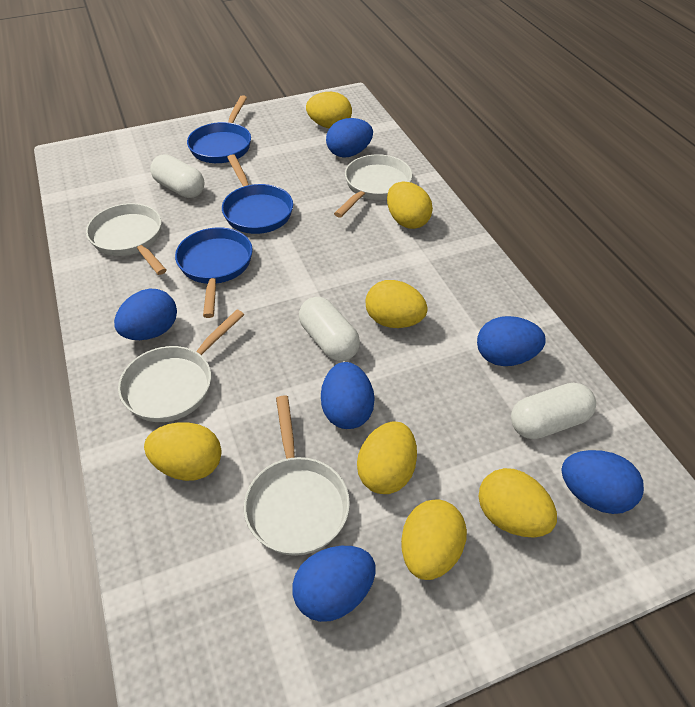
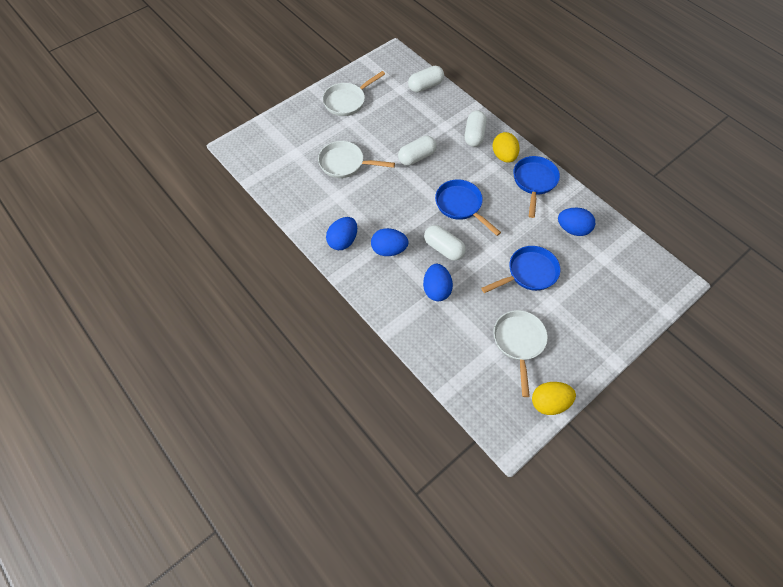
blue egg: 6 -> 4
white capsule: 3 -> 4
white pan: 4 -> 3
yellow egg: 7 -> 2

